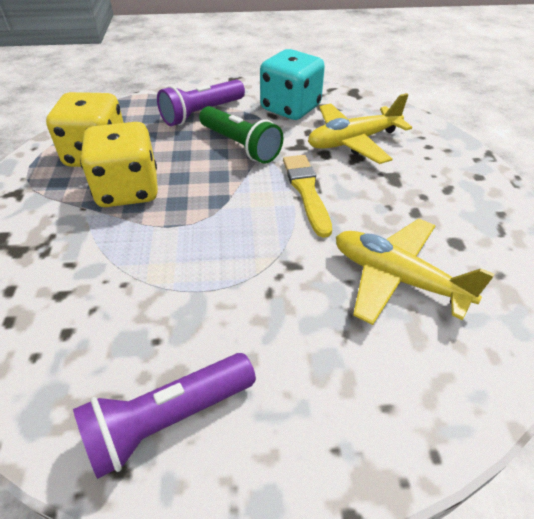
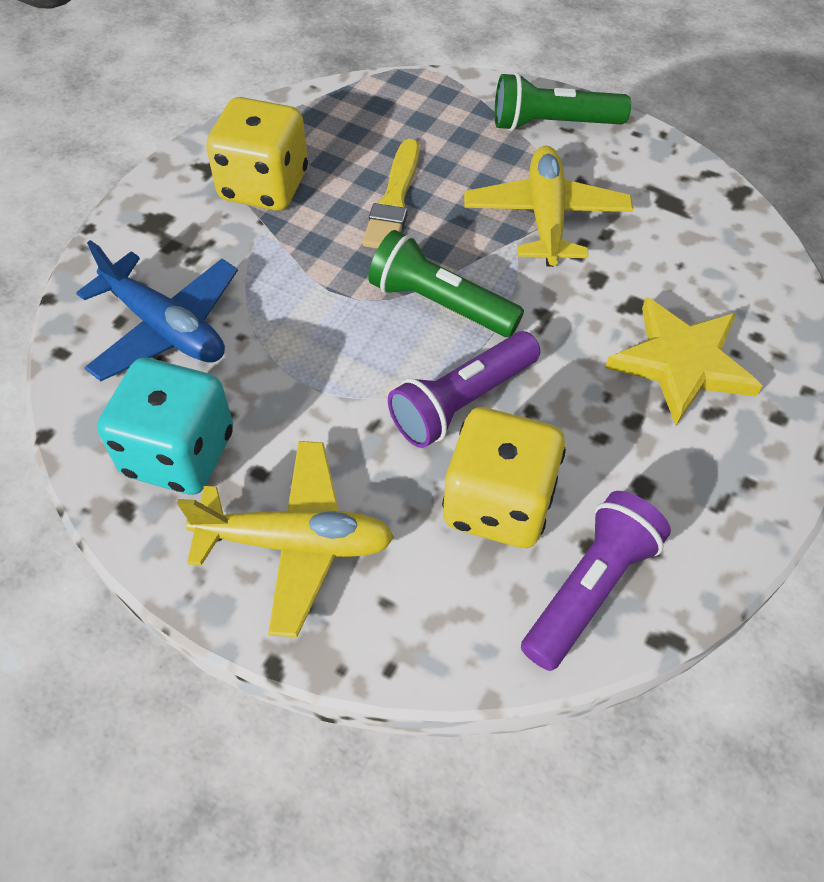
blue plane: 0 -> 1
green flashlight: 1 -> 2
yellow star: 0 -> 1

